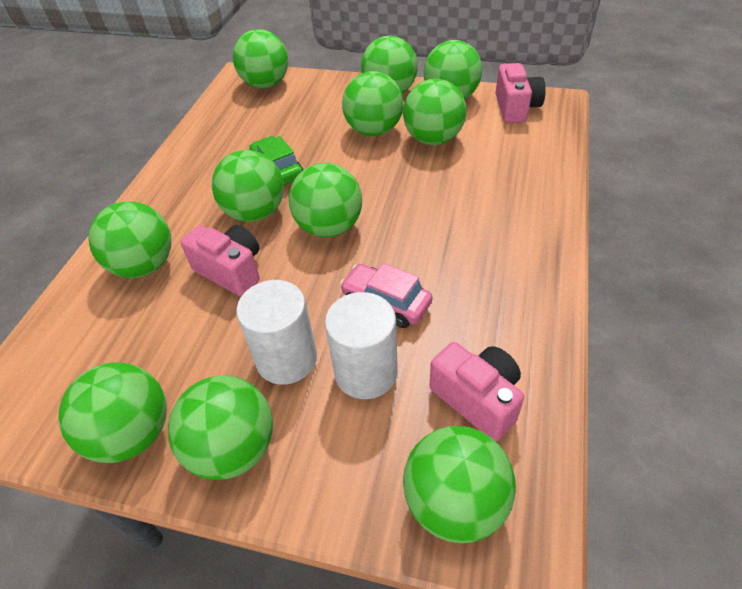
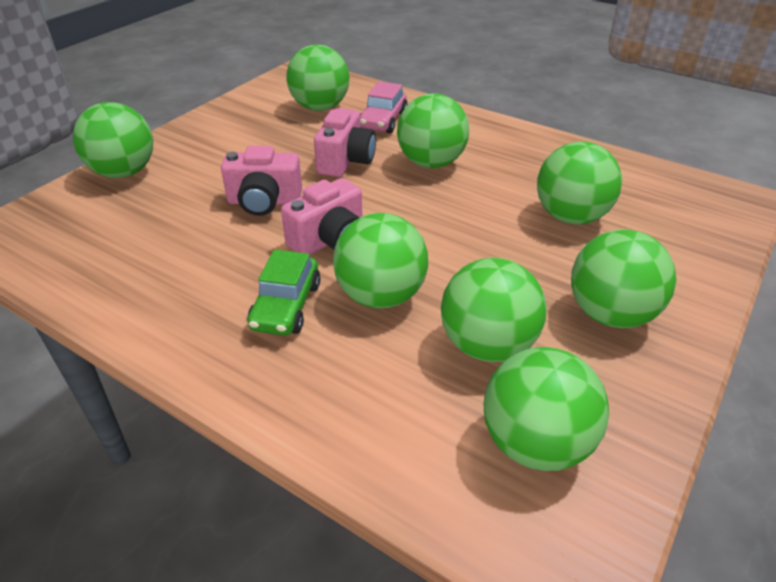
green ball: 11 -> 8
white cylinder: 2 -> 0

